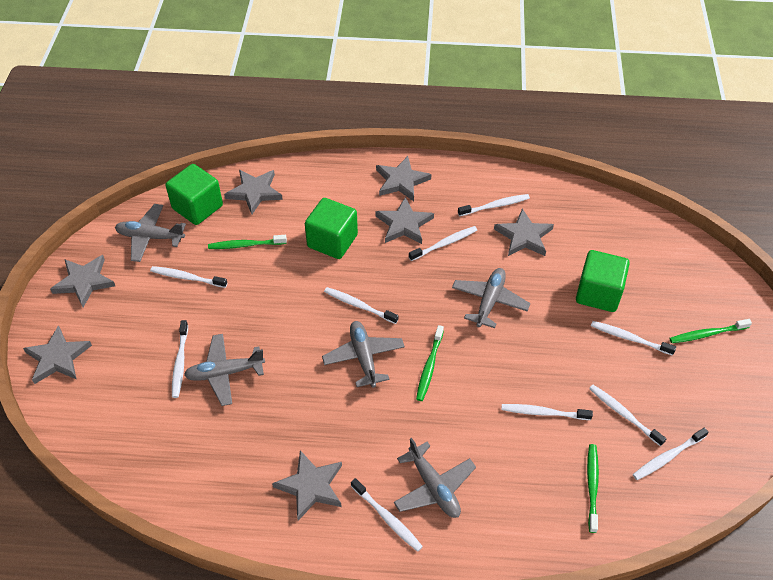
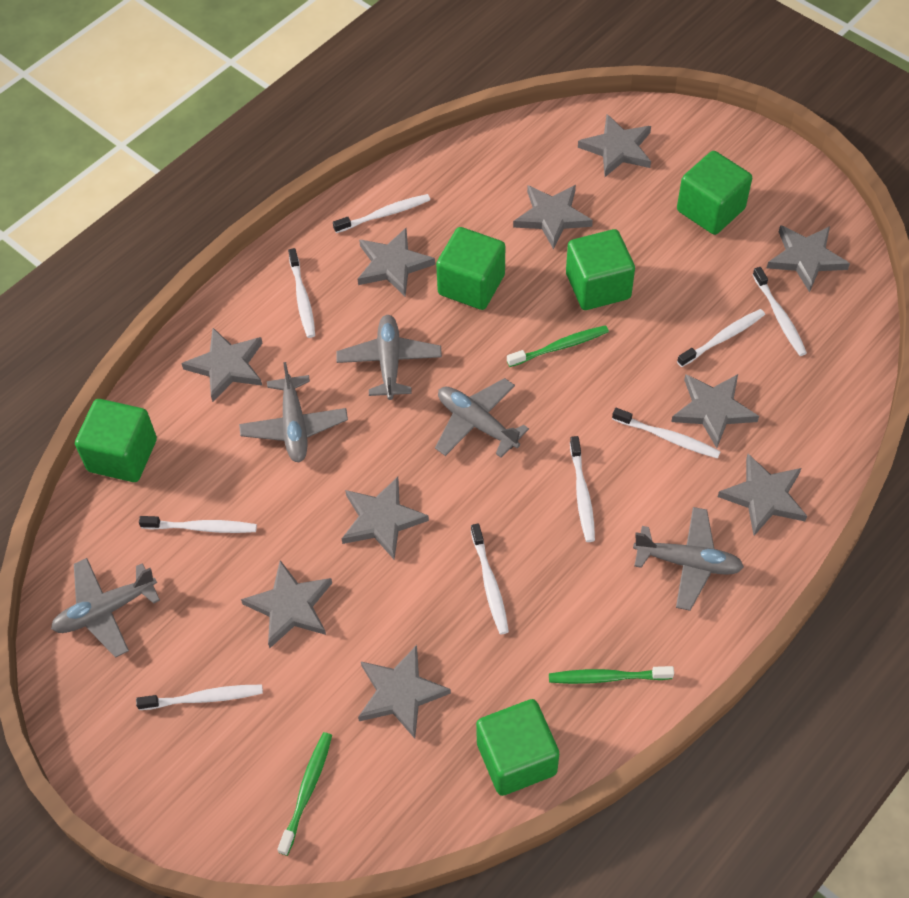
green cube: 3 -> 5
green toothbrush: 4 -> 3
grey star: 7 -> 10
white toothbrush: 10 -> 9

